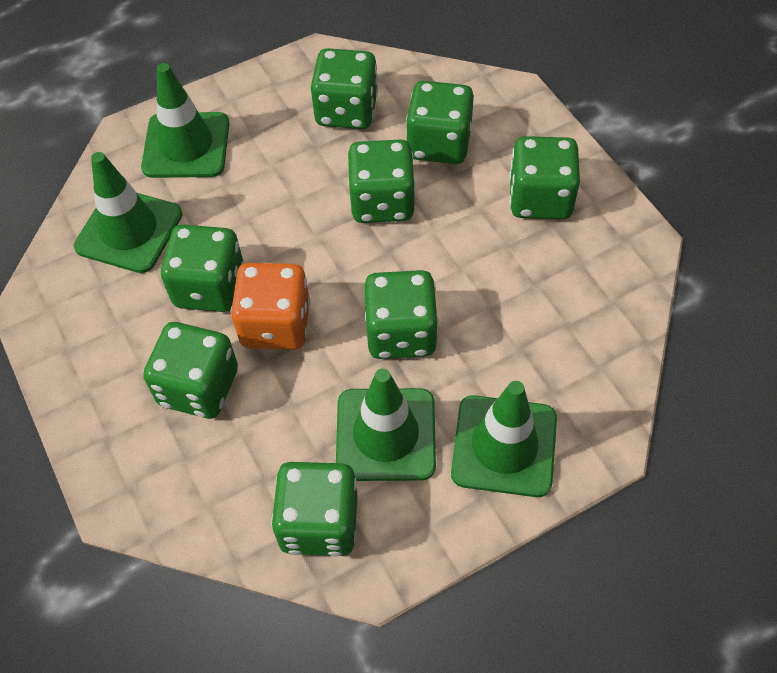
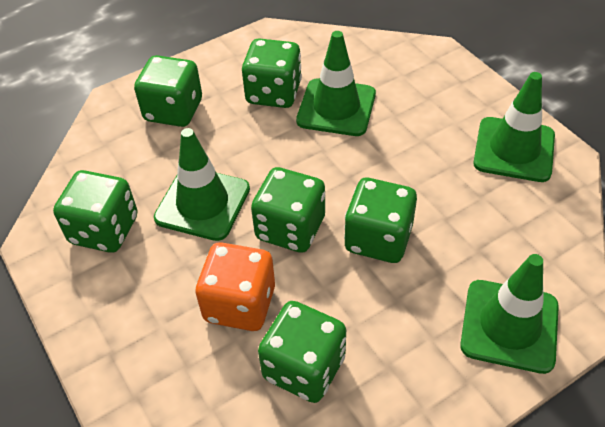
green dice: 8 -> 6

